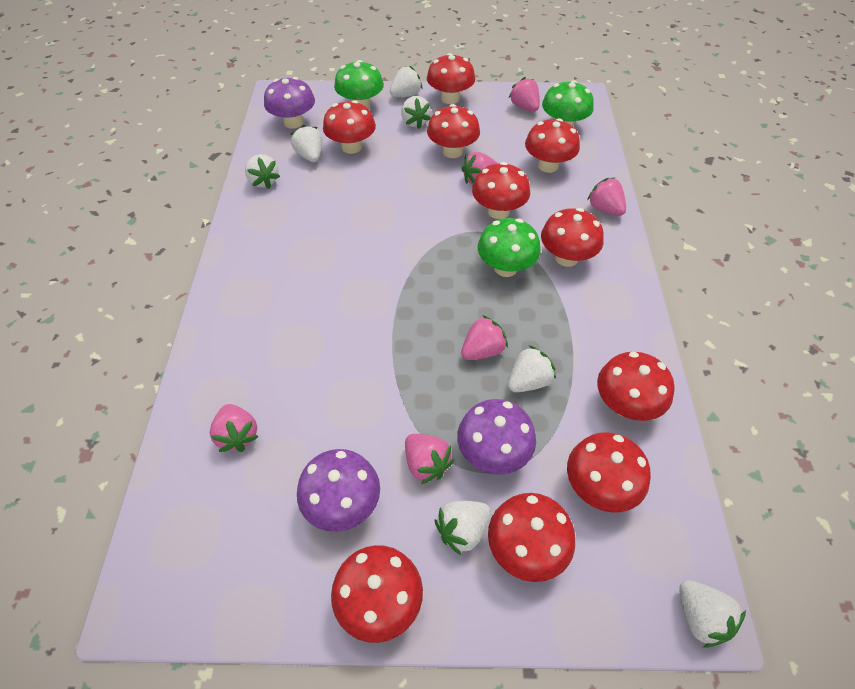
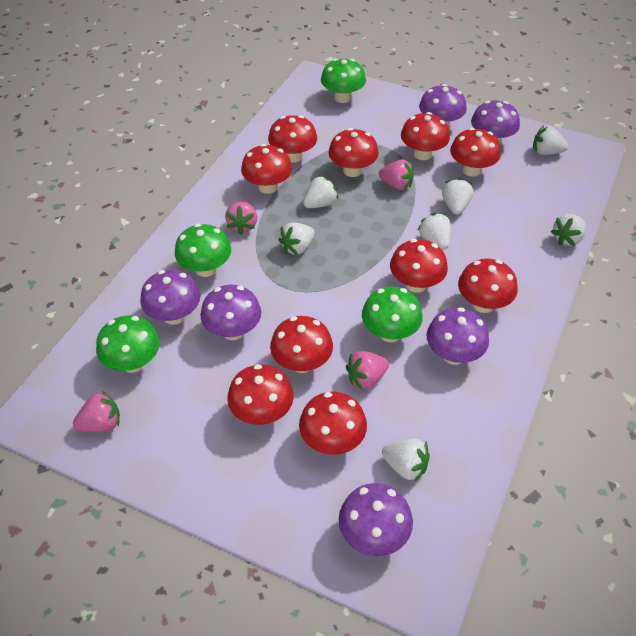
green mushroom: 3 -> 4
pink strawberry: 6 -> 4
purple mushroom: 3 -> 6

